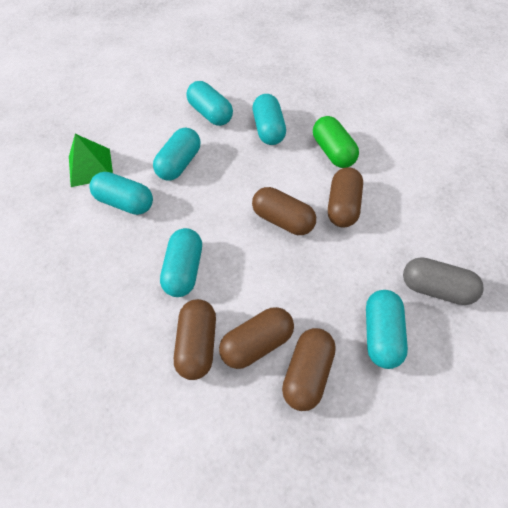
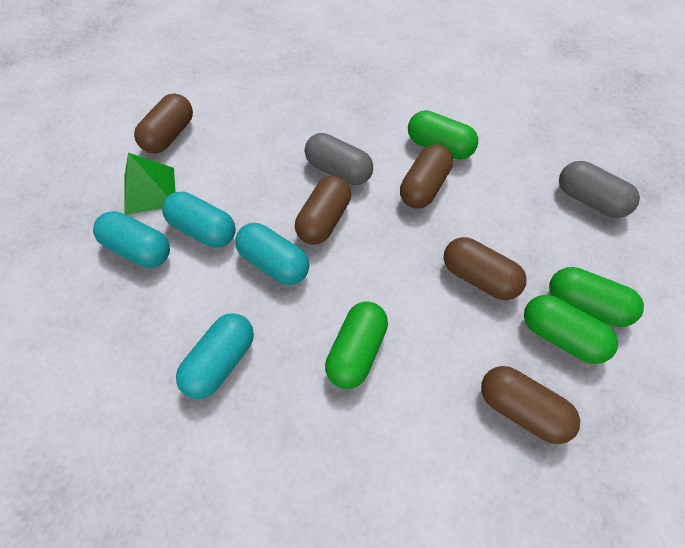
green capsule: 1 -> 4
grey capsule: 1 -> 2
turquoise capsule: 6 -> 4

